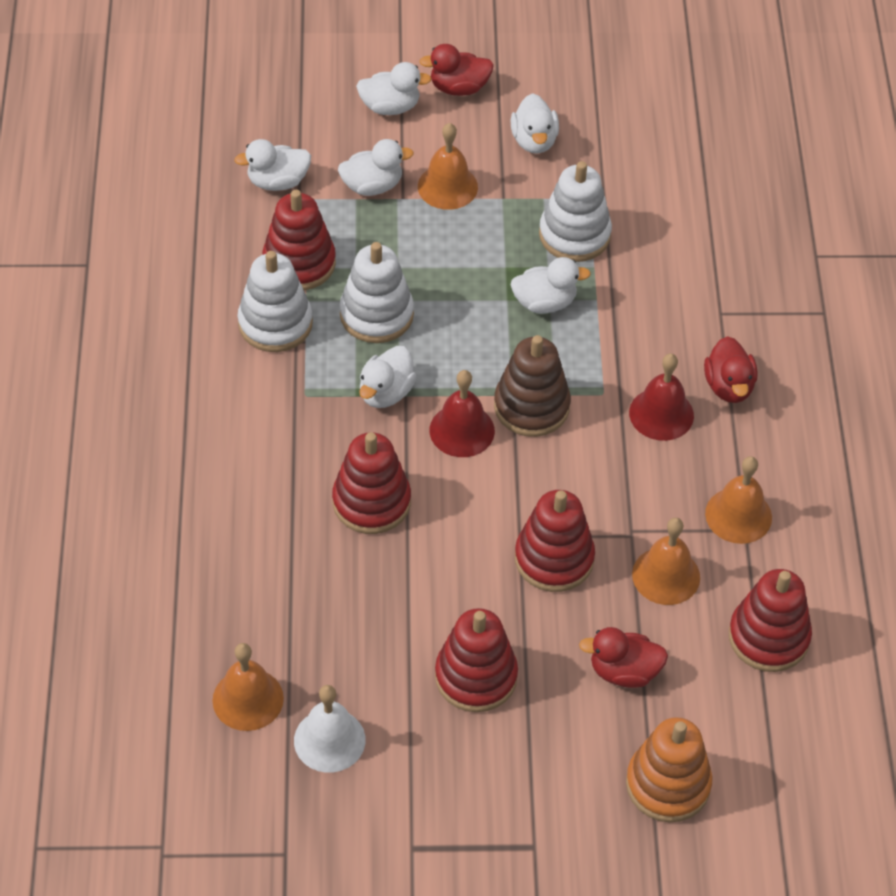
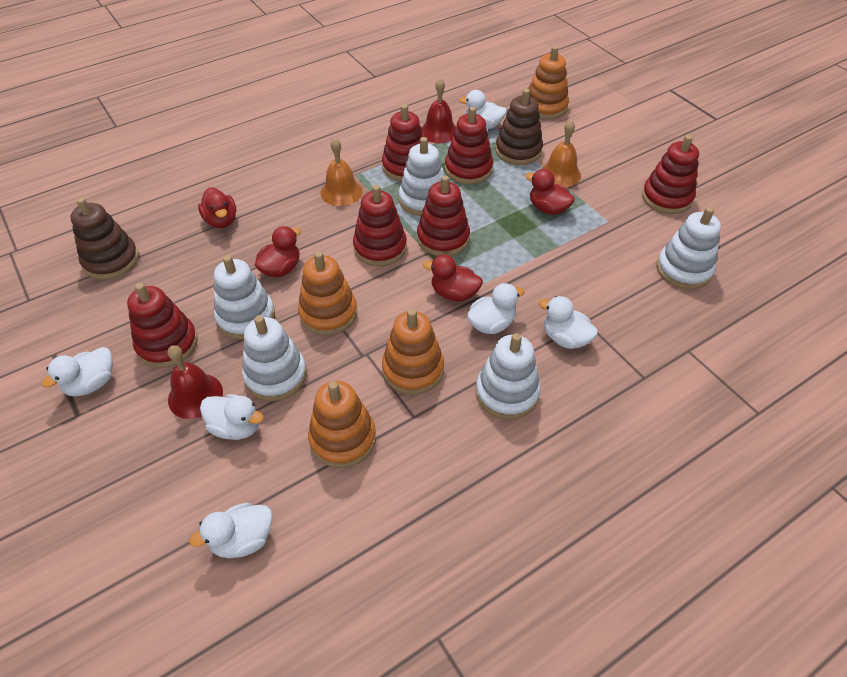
brown stacking toy: 1 -> 2
orange bell: 4 -> 2
orange stacking toy: 1 -> 4
red duck: 3 -> 4
red stacking toy: 5 -> 6
white bell: 1 -> 0
white stacking toy: 3 -> 5

